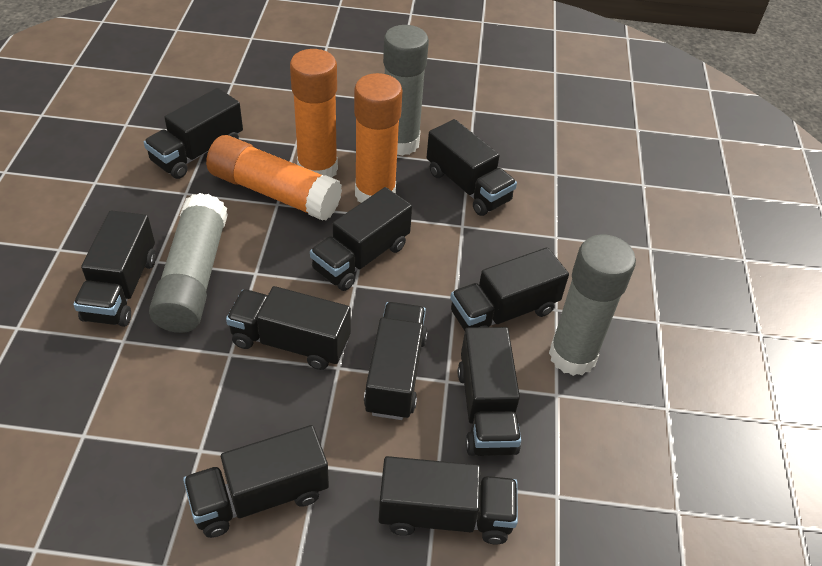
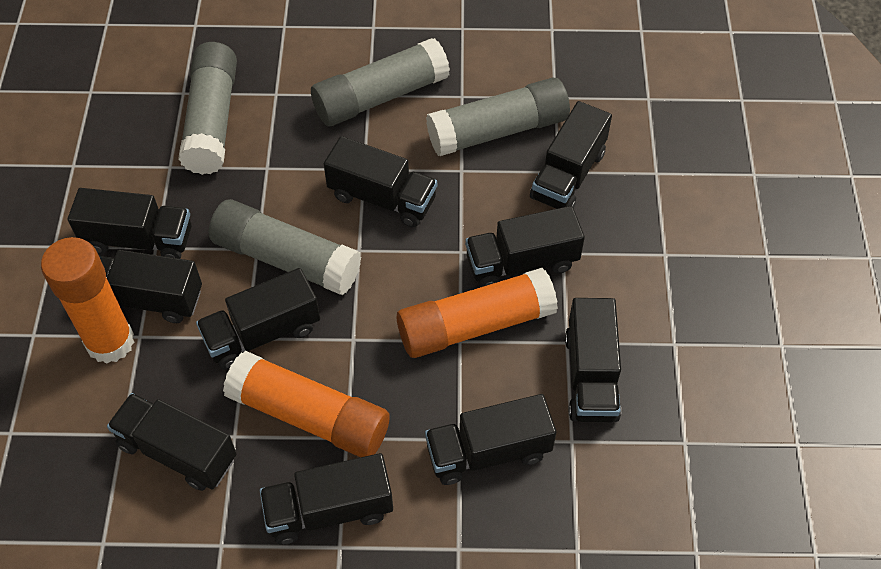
grey glue stick: 3 -> 4

